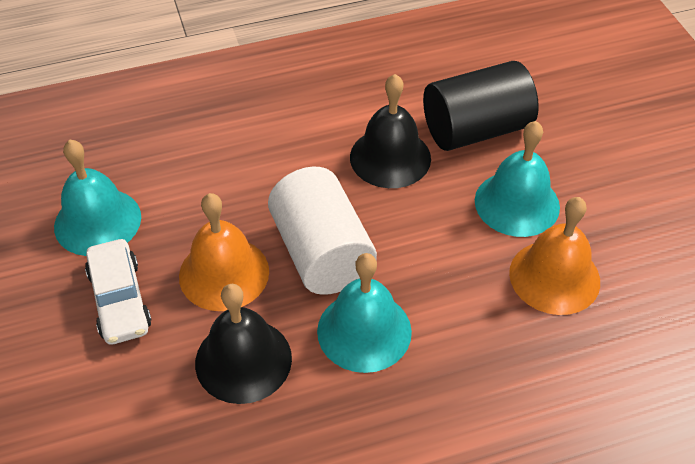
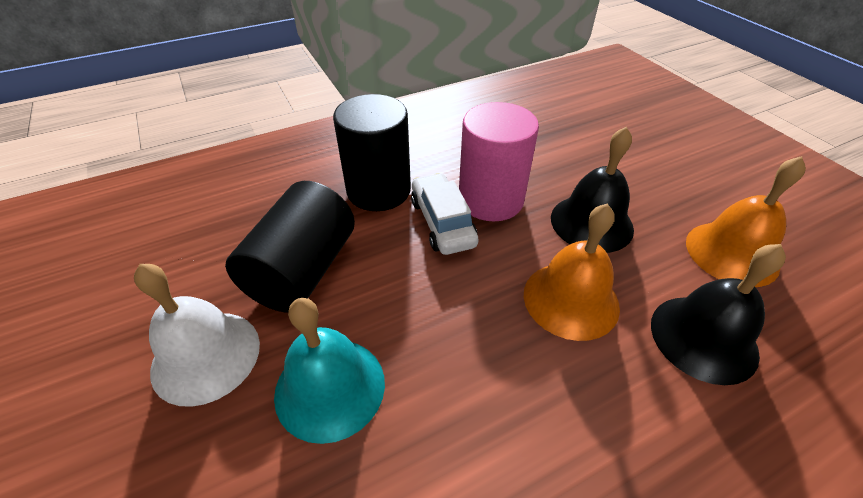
black cylinder: 1 -> 2
pink cylinder: 0 -> 1
turquoise bell: 3 -> 1
white bell: 0 -> 1
white cylinder: 1 -> 0

